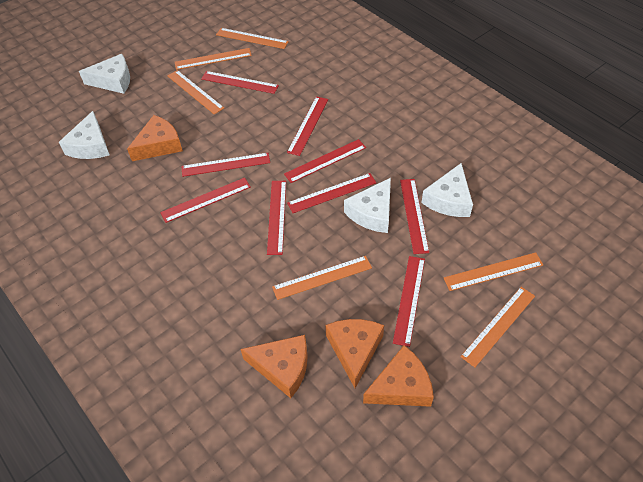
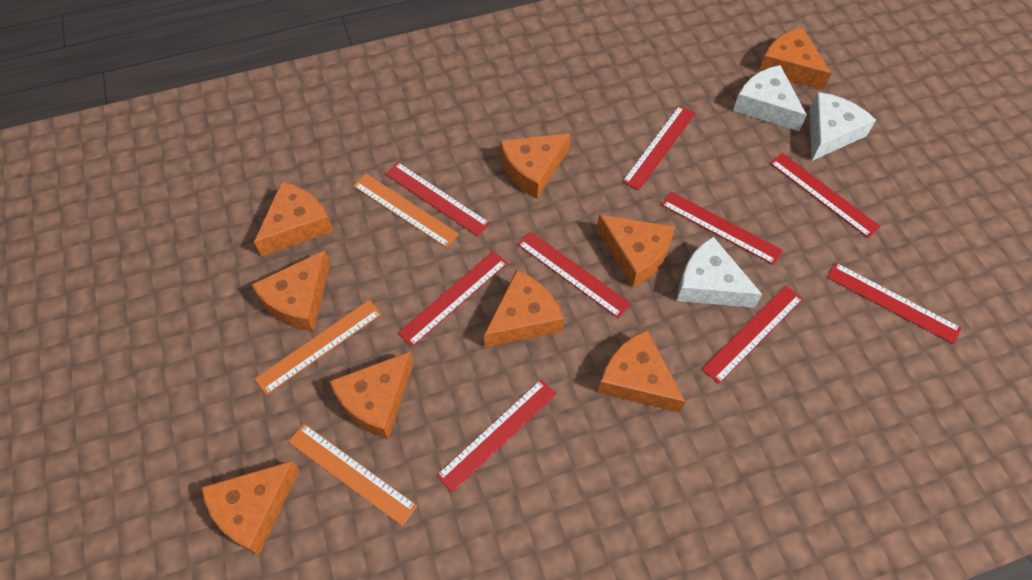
orange cheese: 4 -> 9
orange ruler: 6 -> 3
white cheese: 4 -> 3

